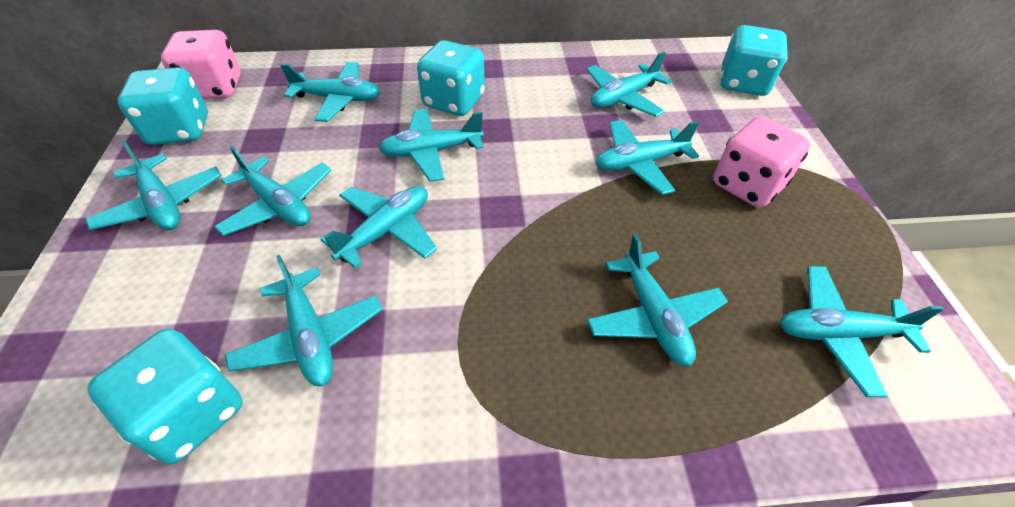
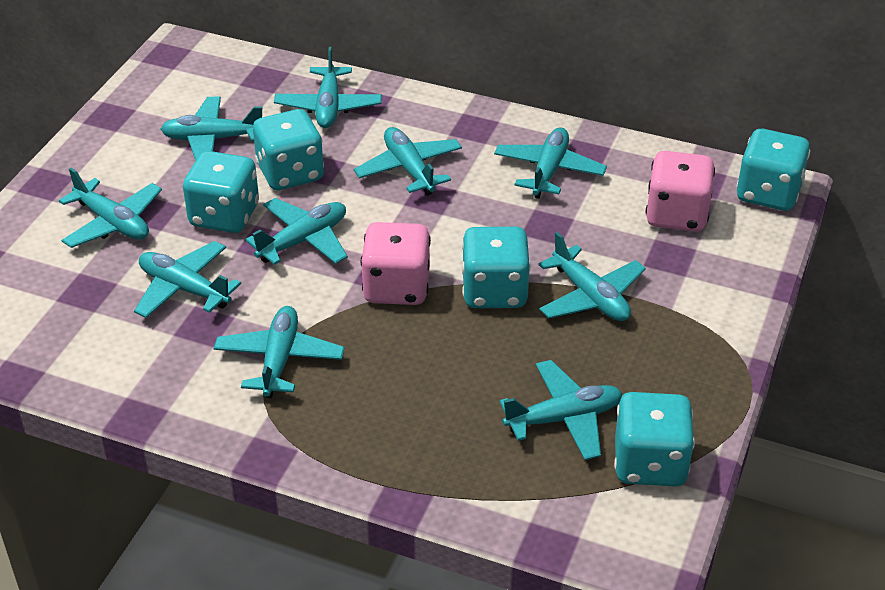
turquoise dice: 4 -> 5

